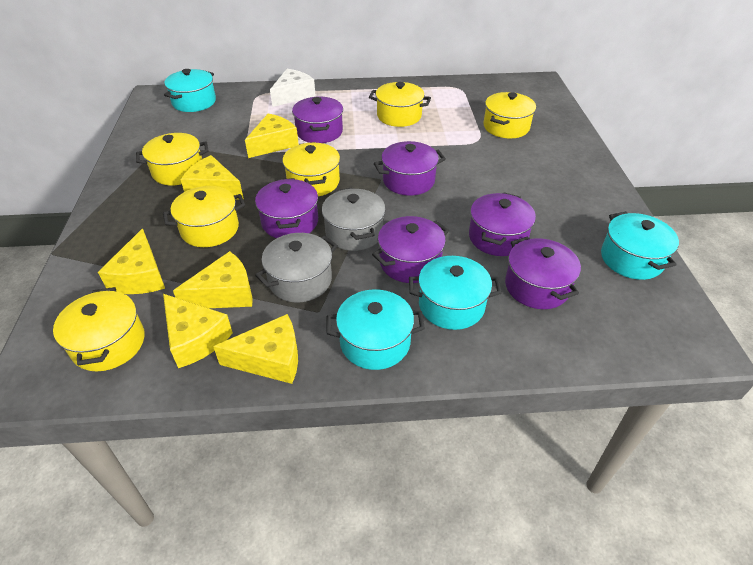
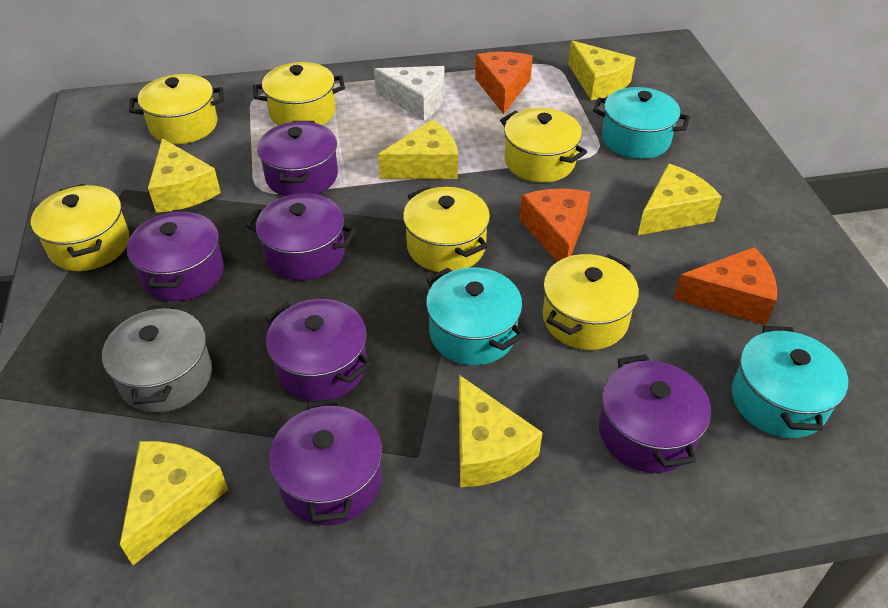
grey pot: 2 -> 1
orange cheese: 0 -> 3
turquoise pot: 4 -> 3

